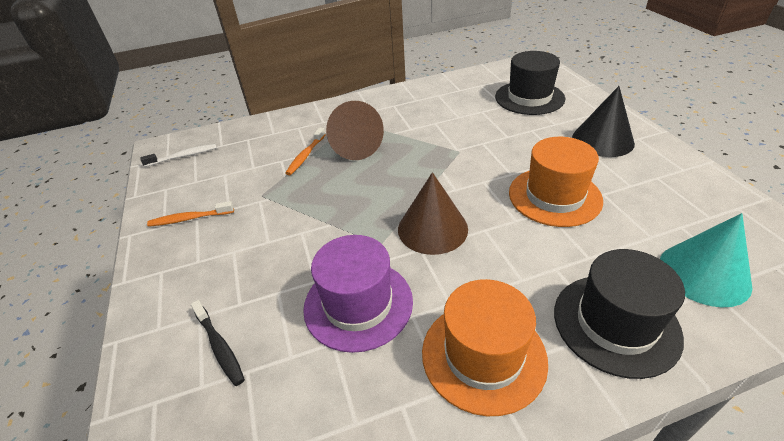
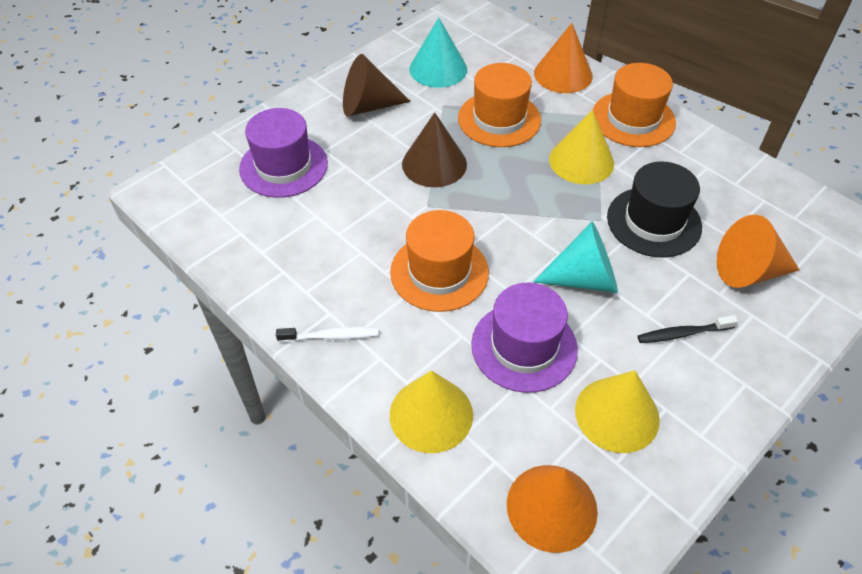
black cone: 1 -> 0
black hat: 2 -> 1
orange cone: 0 -> 3
orange hat: 2 -> 3
orange toothbrush: 2 -> 0
purple hat: 1 -> 2
turquoise cone: 1 -> 2
yellow cone: 0 -> 3

